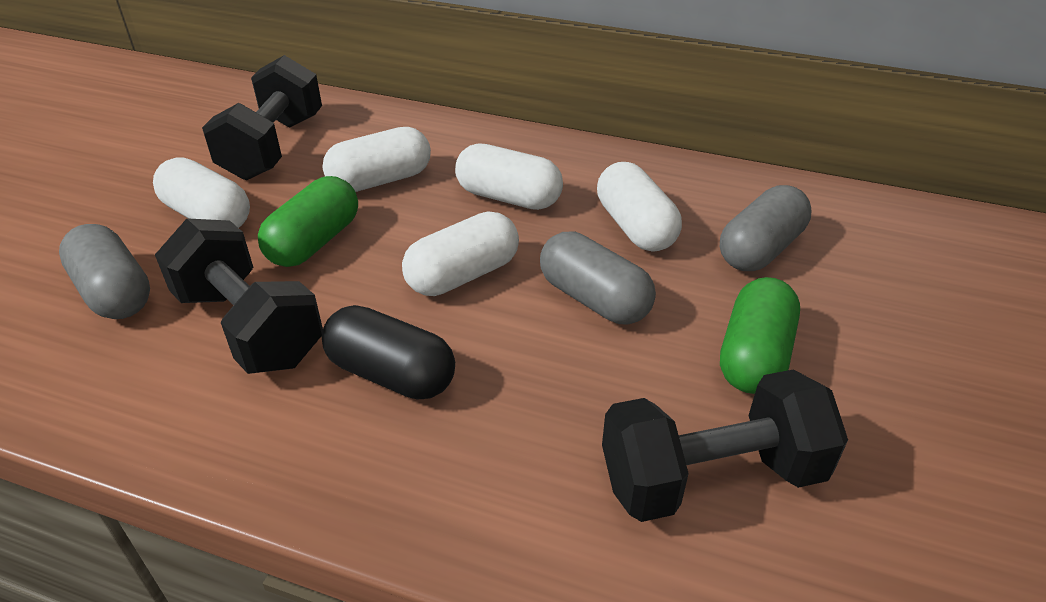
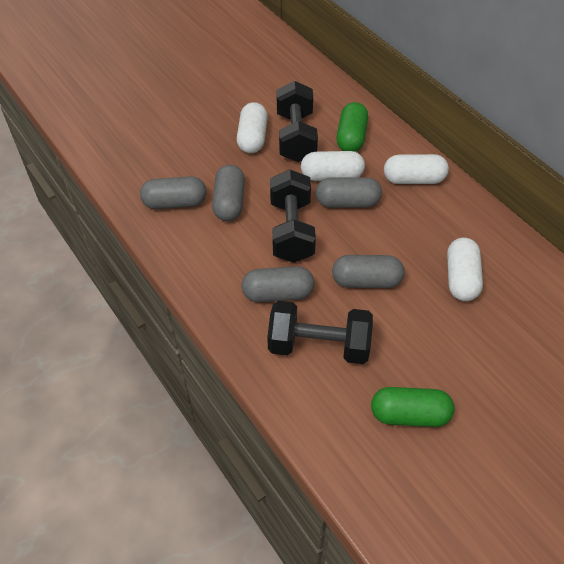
black capsule: 1 -> 0
grey capsule: 3 -> 5
white capsule: 5 -> 4

